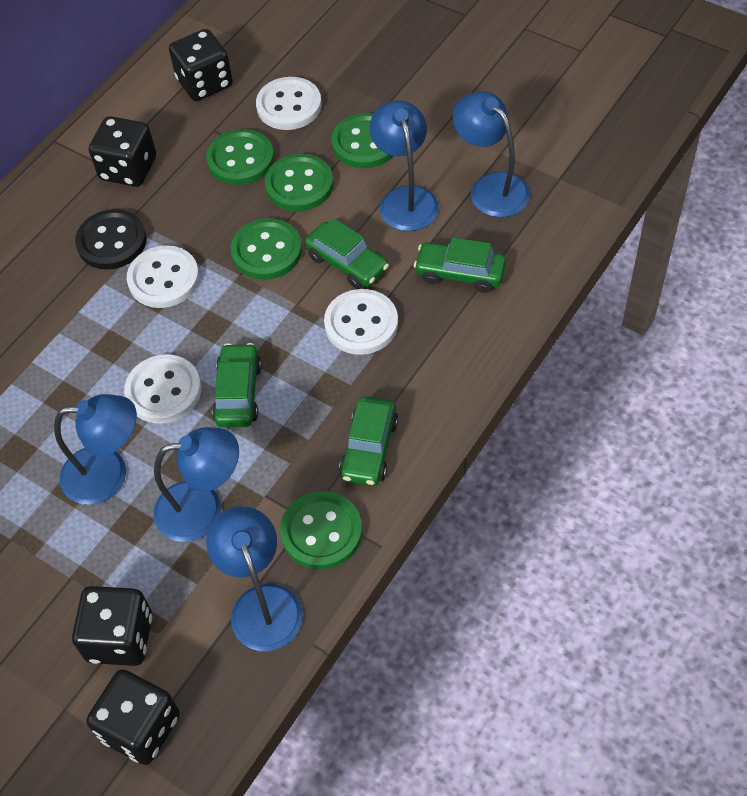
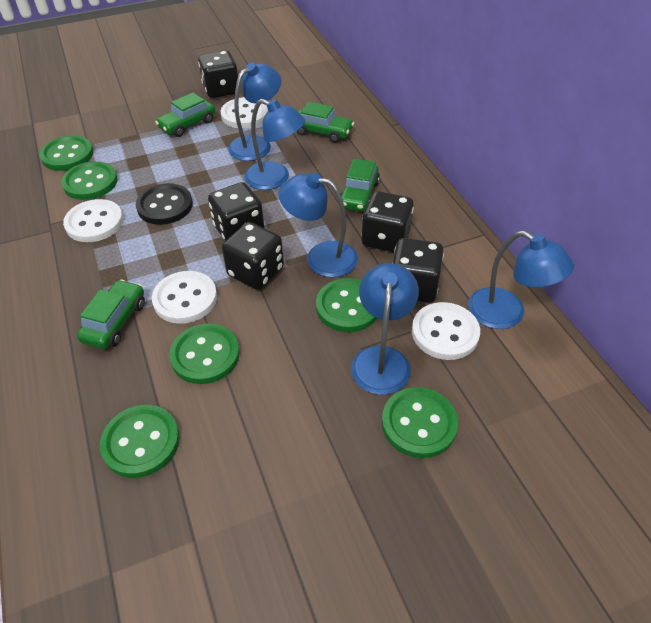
black dice: 4 -> 5
green button: 5 -> 6

